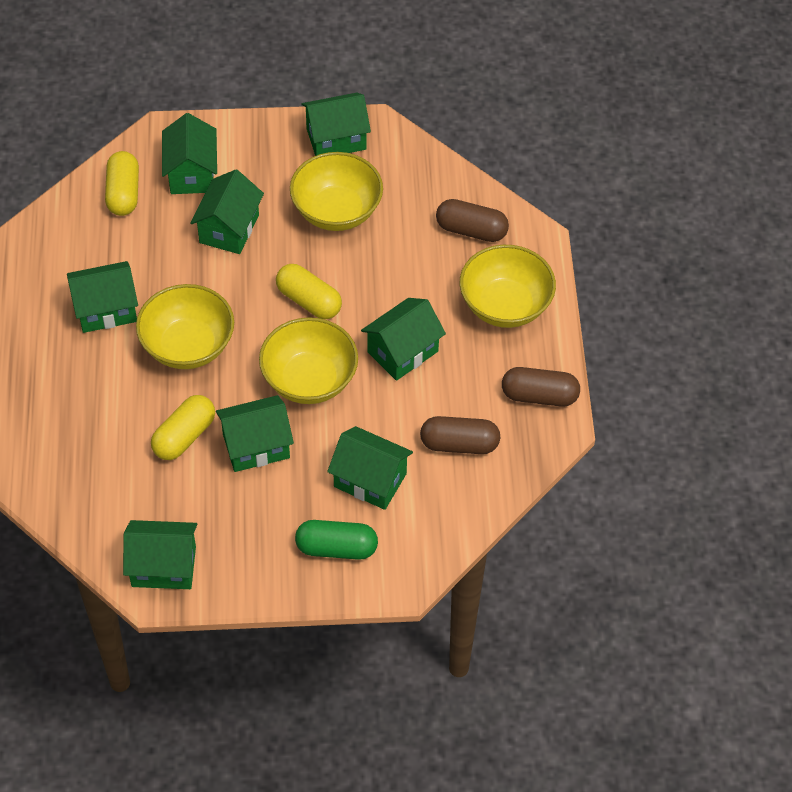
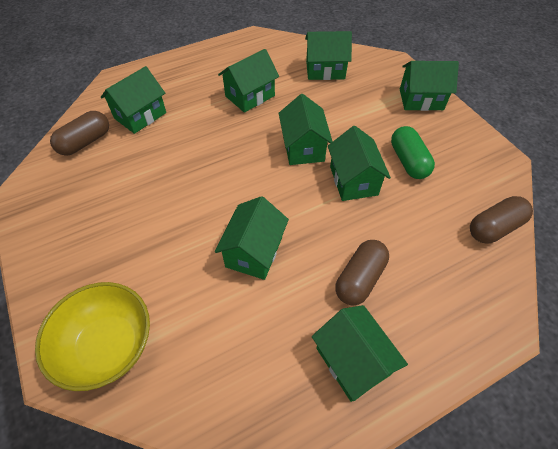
yellow bowl: 4 -> 1
yellow capsule: 3 -> 0

